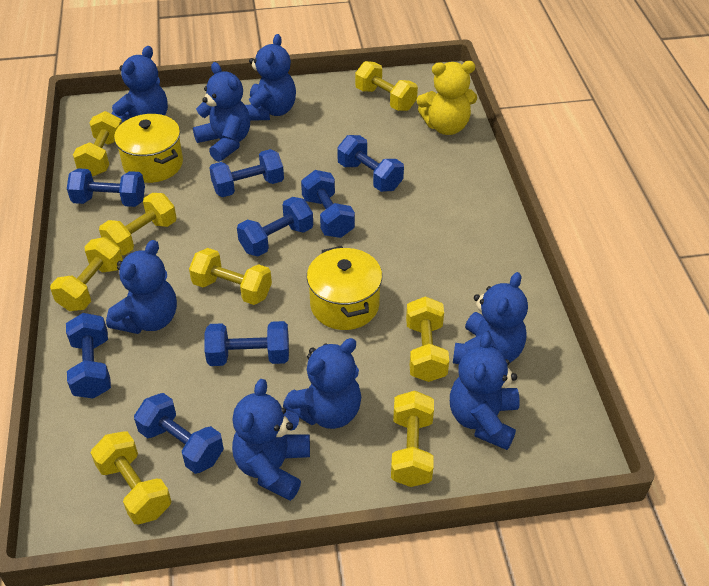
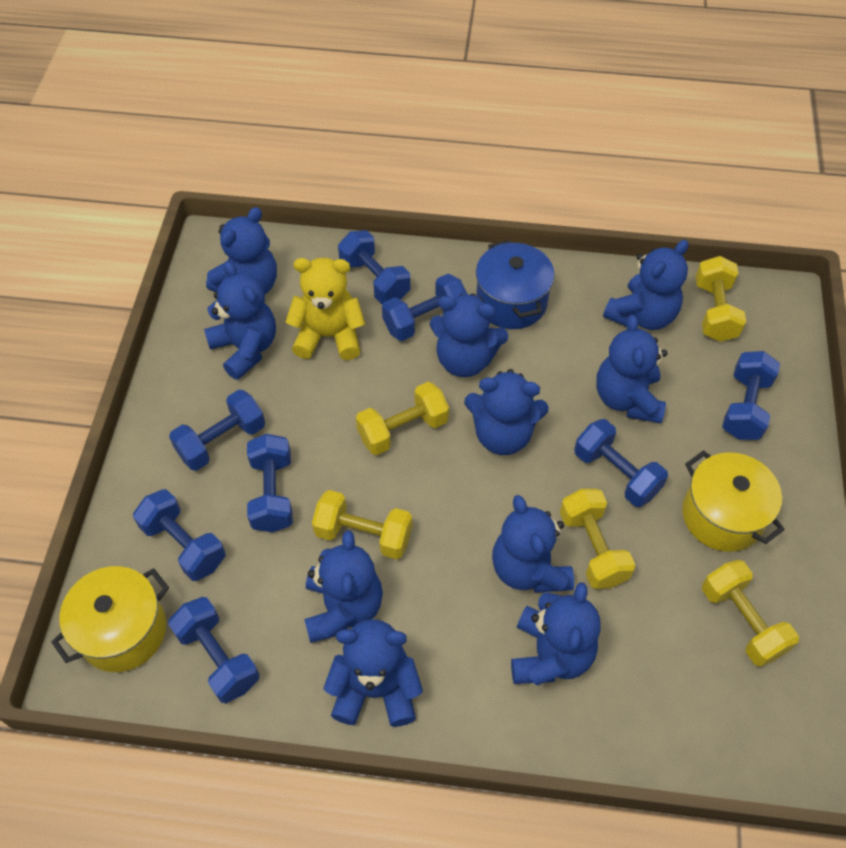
blue pot: 0 -> 1
blue teddy bear: 8 -> 10
yellow dumbbell: 8 -> 5

